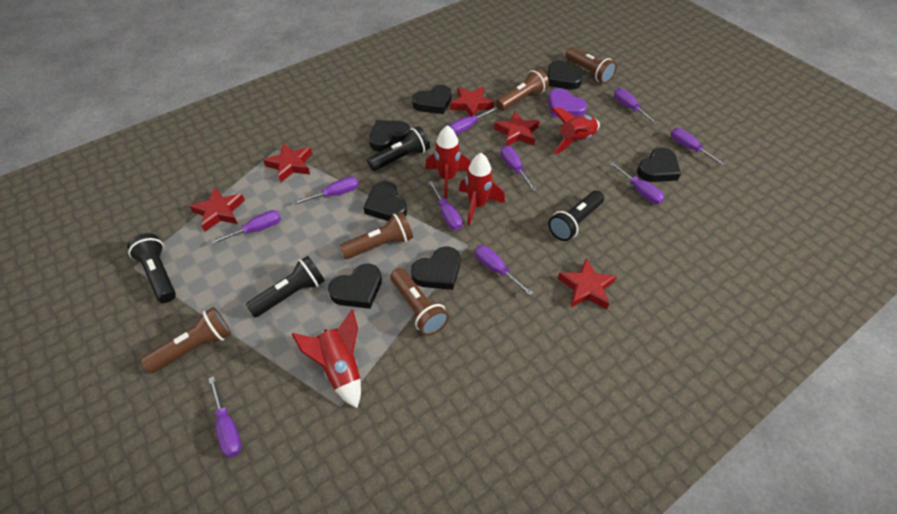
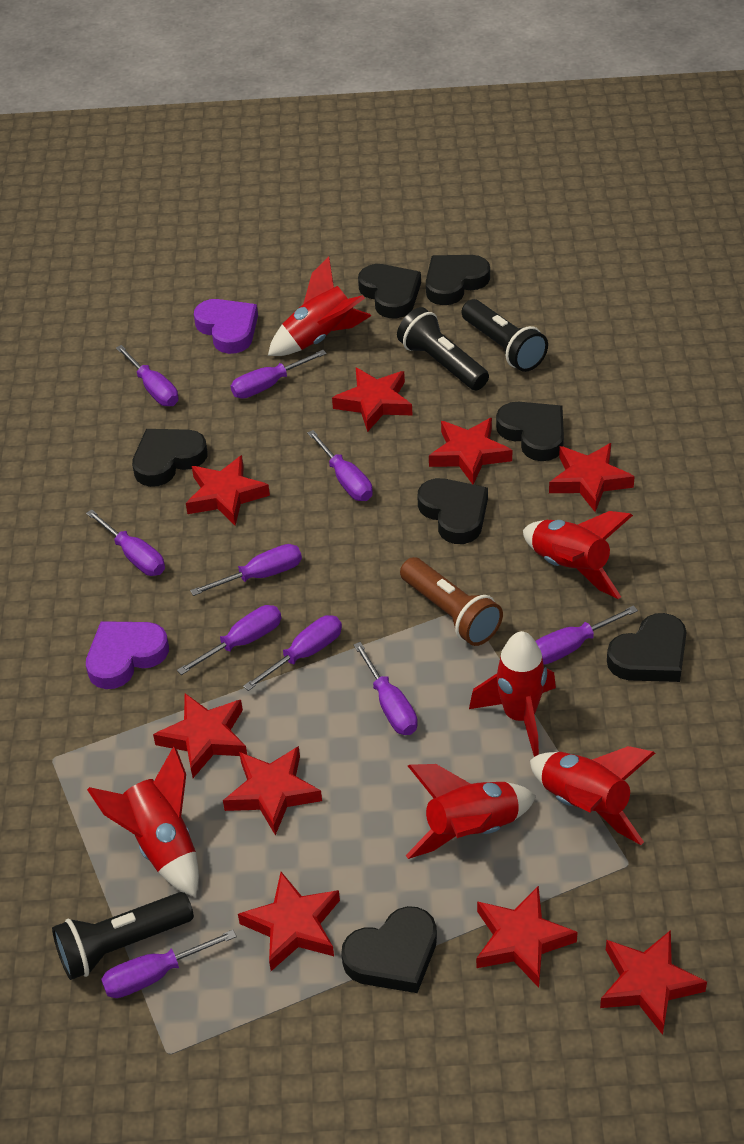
black flashlight: 4 -> 3
brown flashlight: 5 -> 1
purple heart: 1 -> 2
red rocket: 4 -> 6
red star: 5 -> 9

